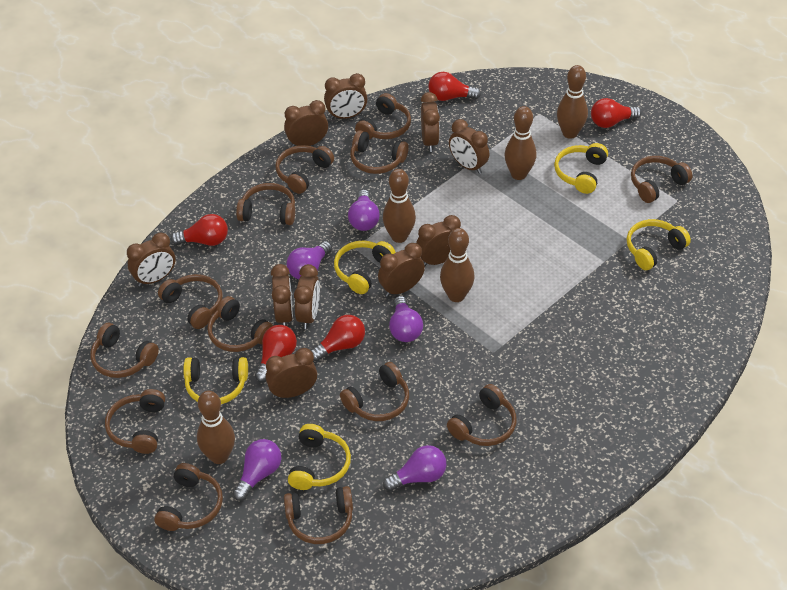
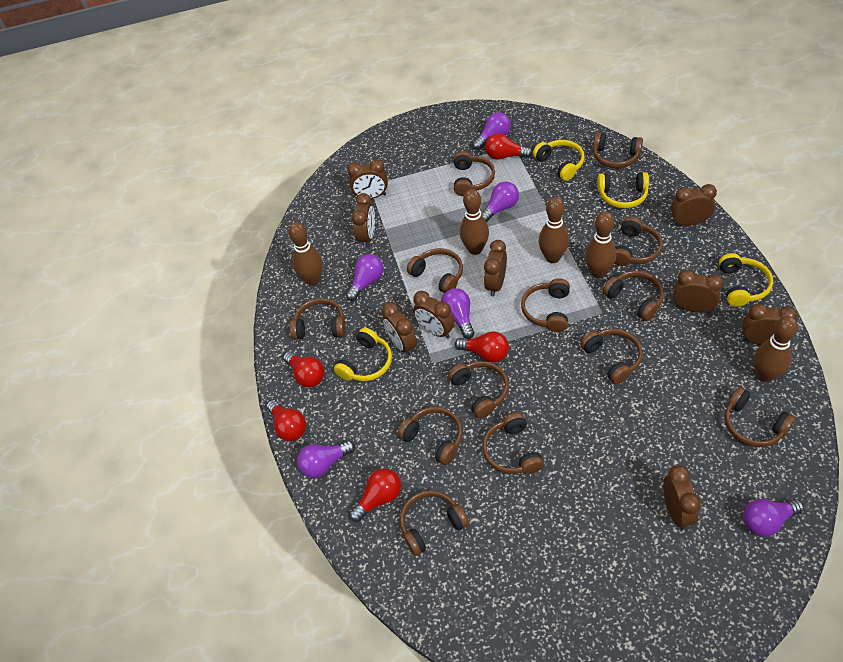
brown clock: 10 -> 9
purple light bulb: 5 -> 6
yellow headphones: 5 -> 4

